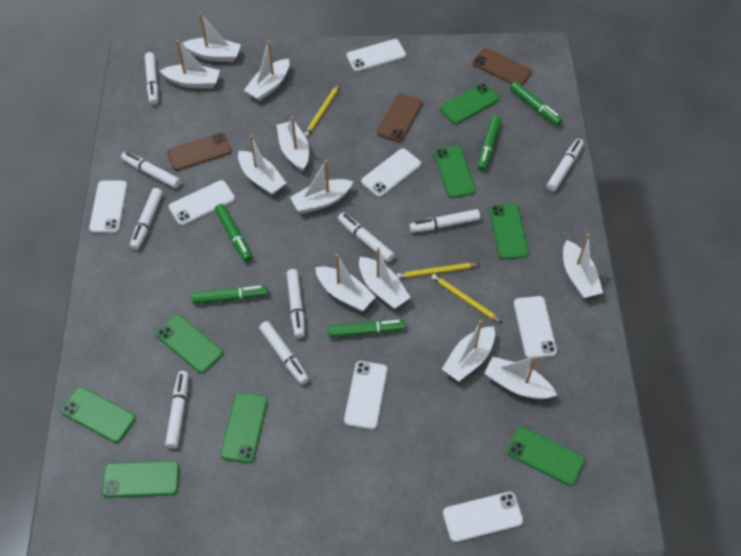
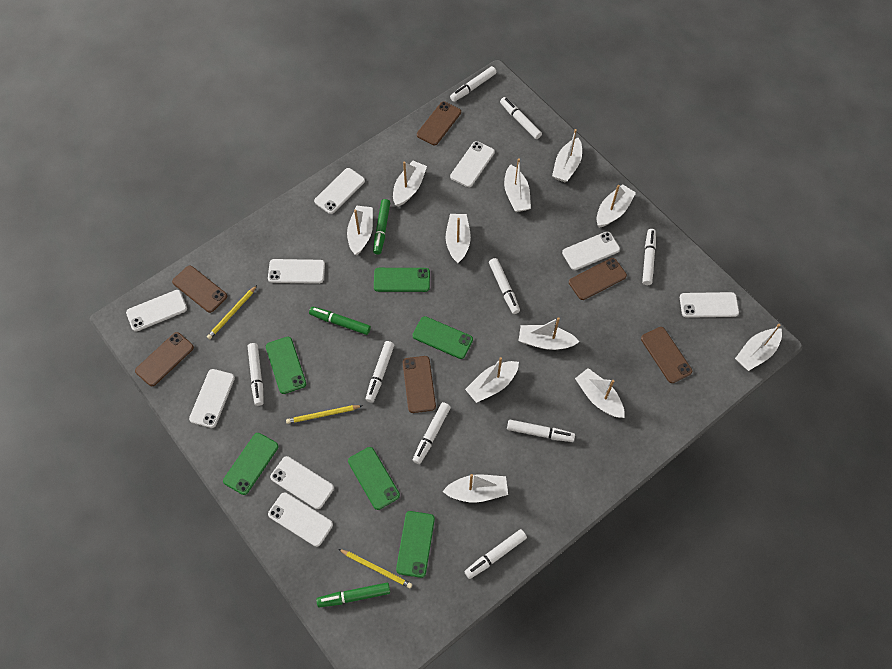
brown phone: 3 -> 6
green marker: 5 -> 3
green phone: 8 -> 6
white phone: 7 -> 9

